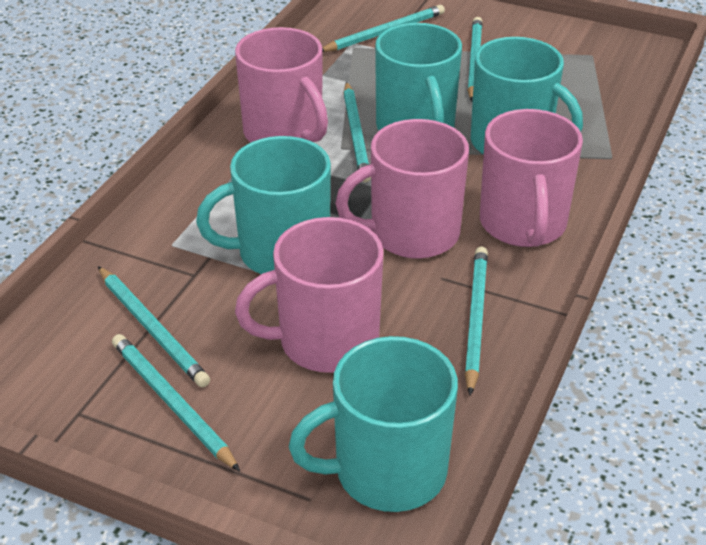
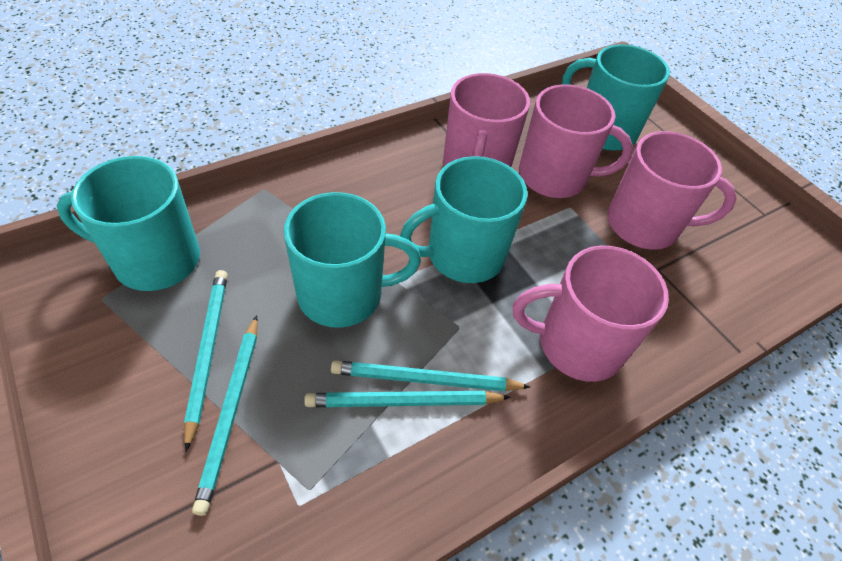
turquoise pencil: 6 -> 4

